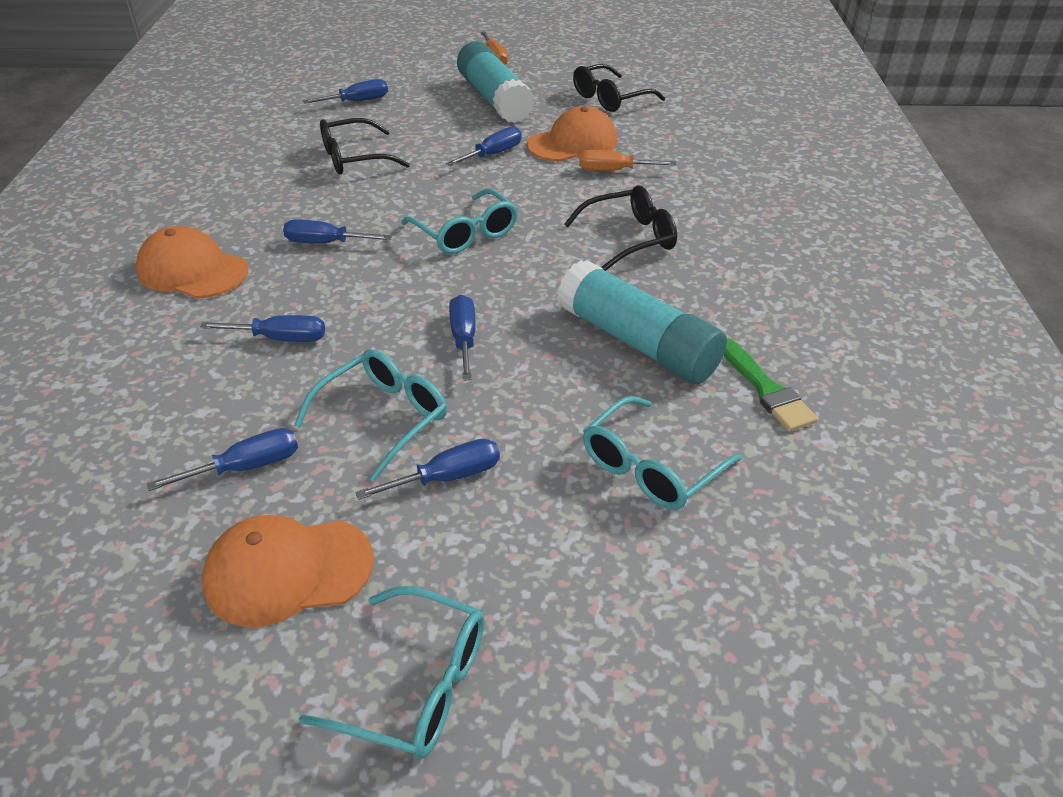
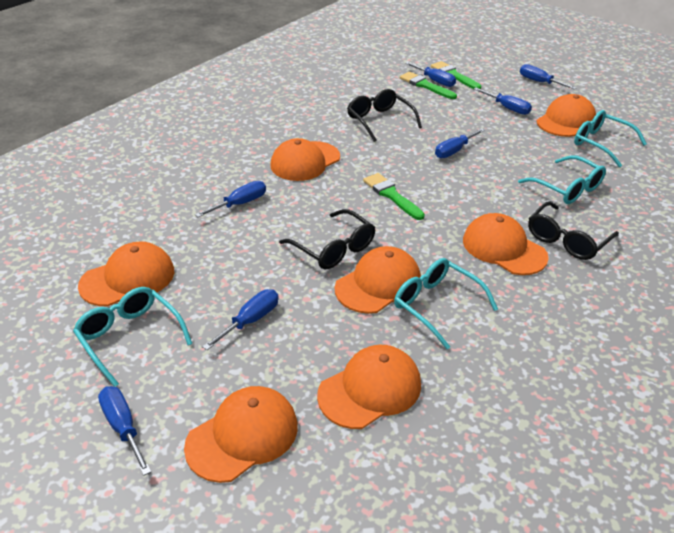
green brush: 1 -> 3
orange cap: 3 -> 7
orange screwdriver: 2 -> 0
turquoise glue stick: 2 -> 0

